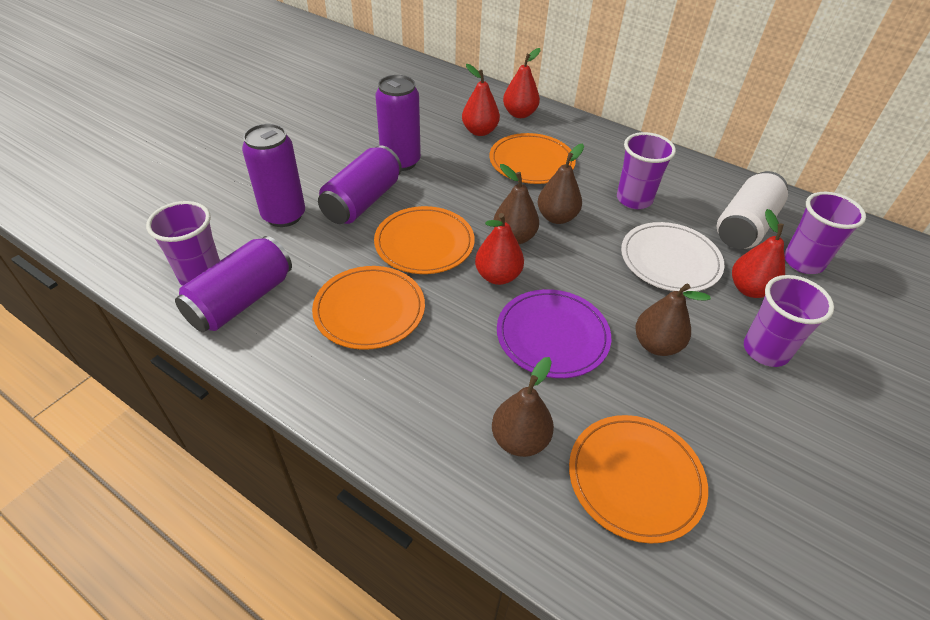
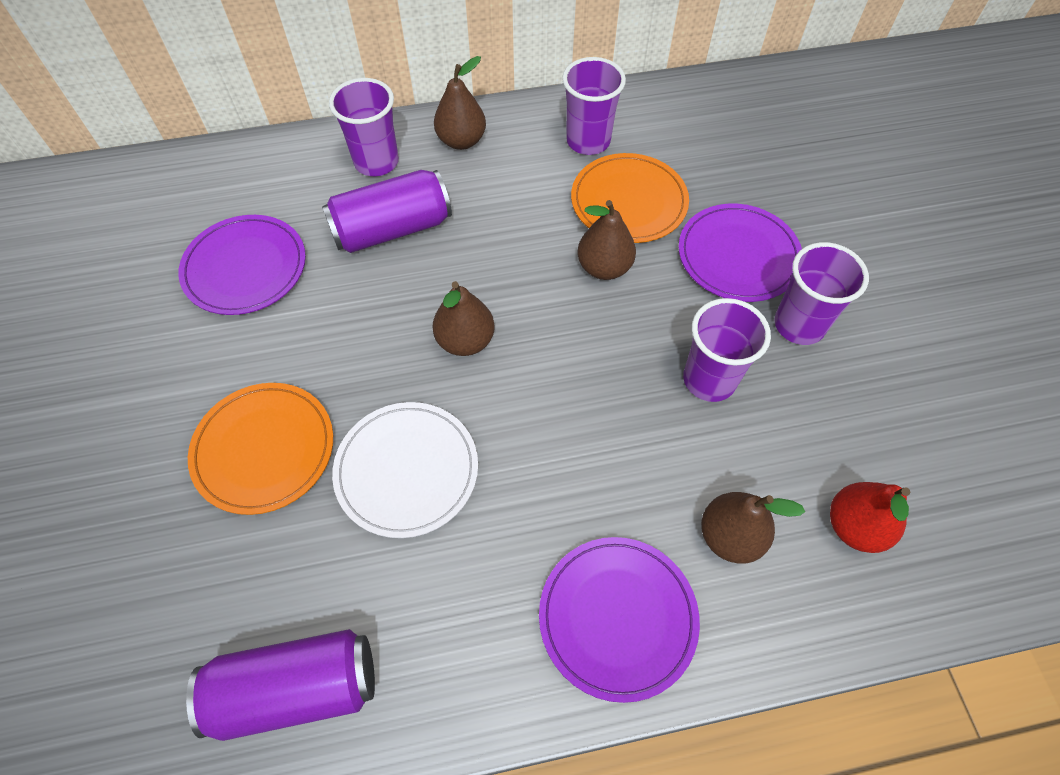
orange plate: 4 -> 2
purple can: 4 -> 2
purple plate: 1 -> 3
red pear: 4 -> 1
white can: 1 -> 0

